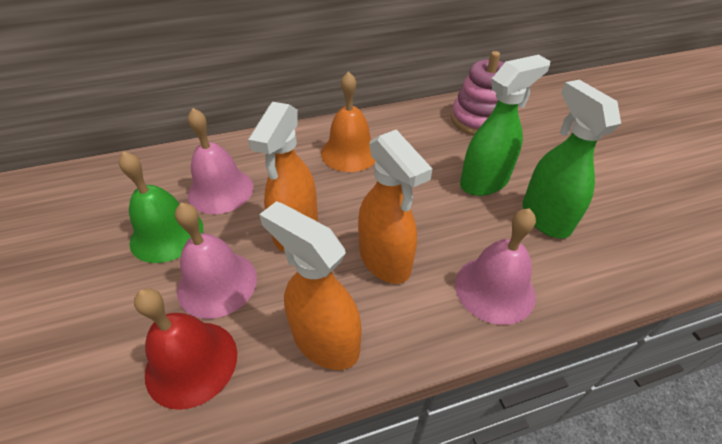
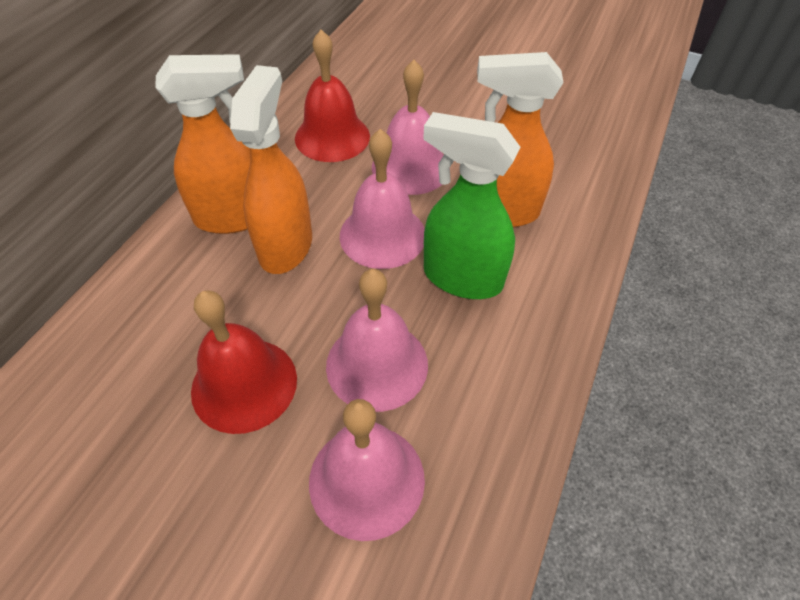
green bell: 1 -> 0
green spray bottle: 2 -> 1
orange bell: 1 -> 0
pink bell: 3 -> 4
pink stacking toy: 1 -> 0
red bell: 1 -> 2

